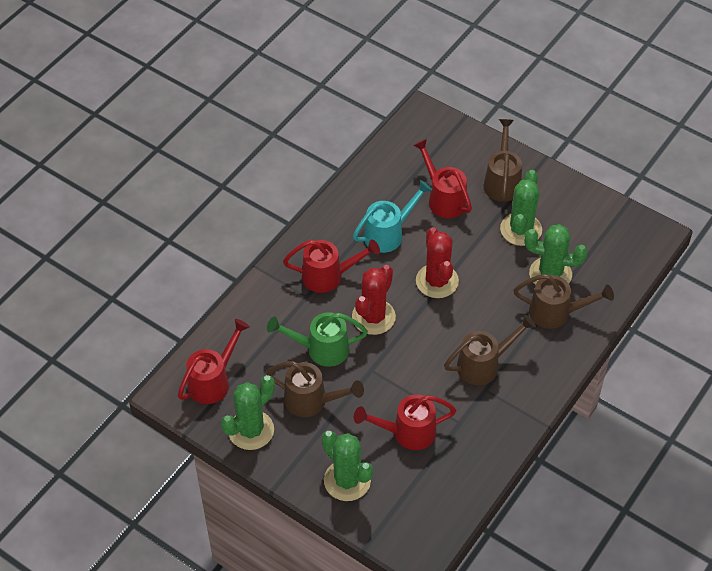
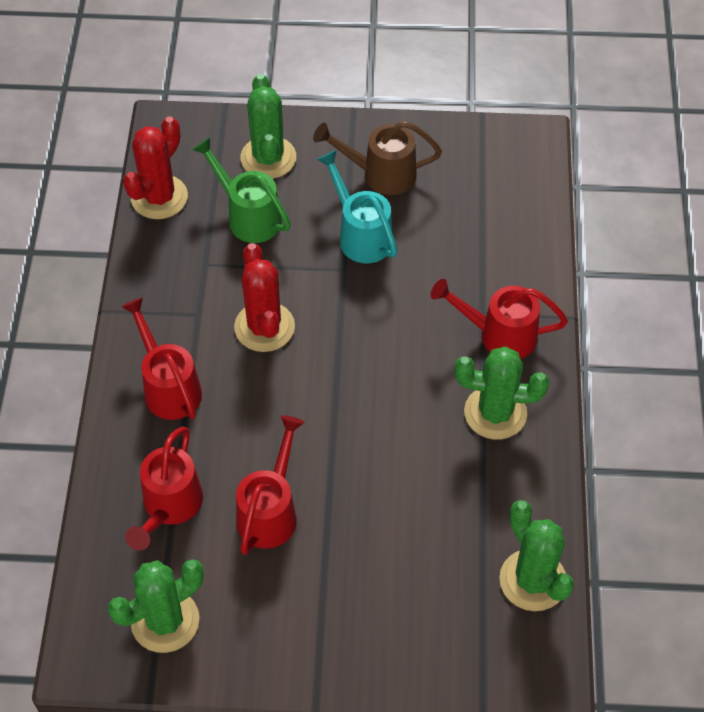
brown watering can: 4 -> 1

